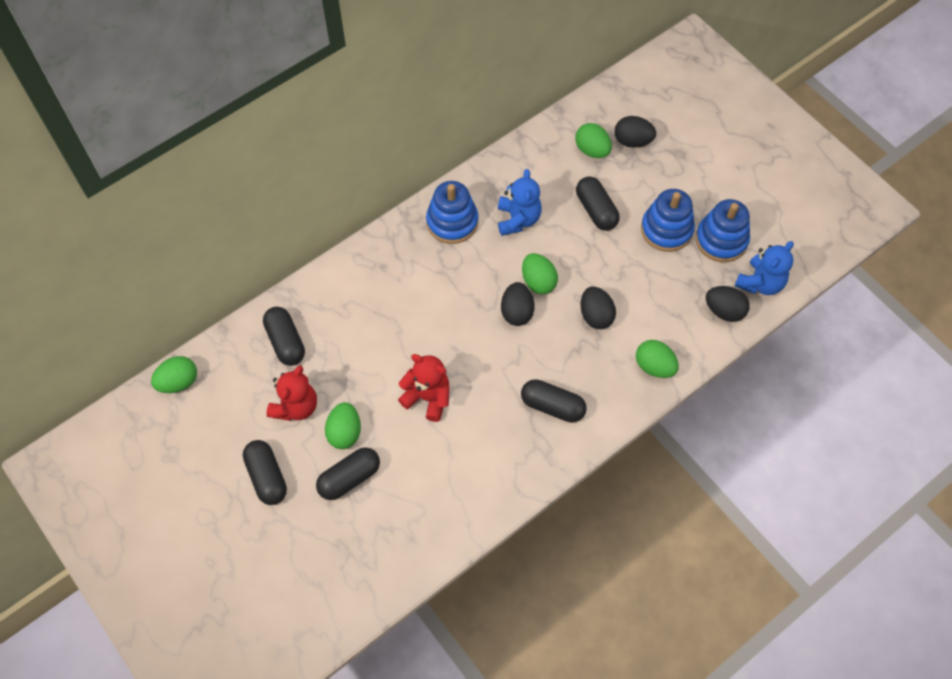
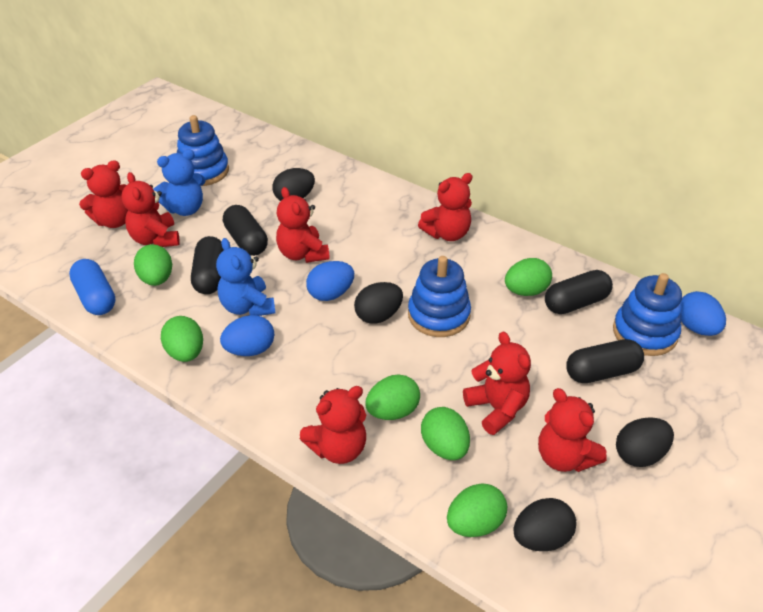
black capsule: 5 -> 4
blue capsule: 0 -> 1
blue egg: 0 -> 3
green egg: 5 -> 6
red teddy bear: 2 -> 7

